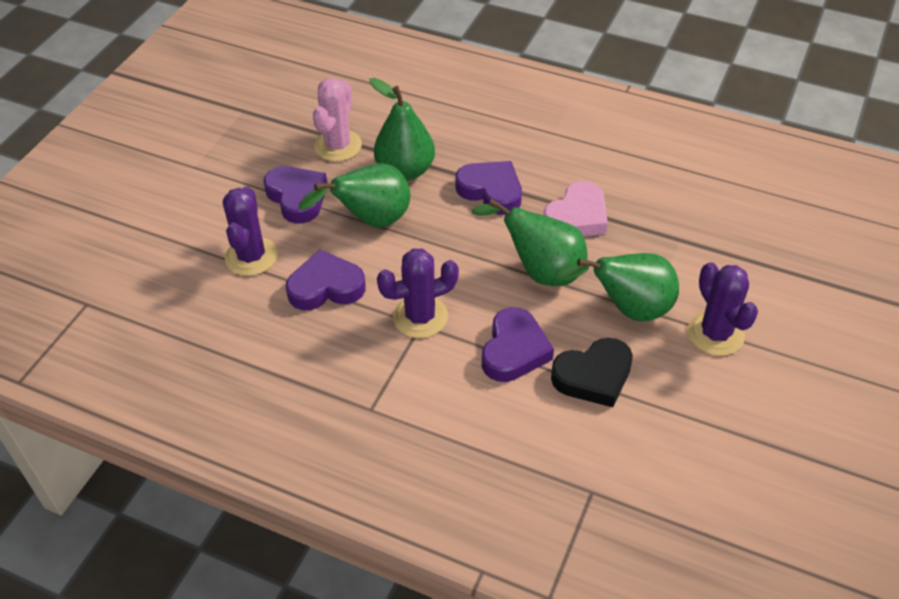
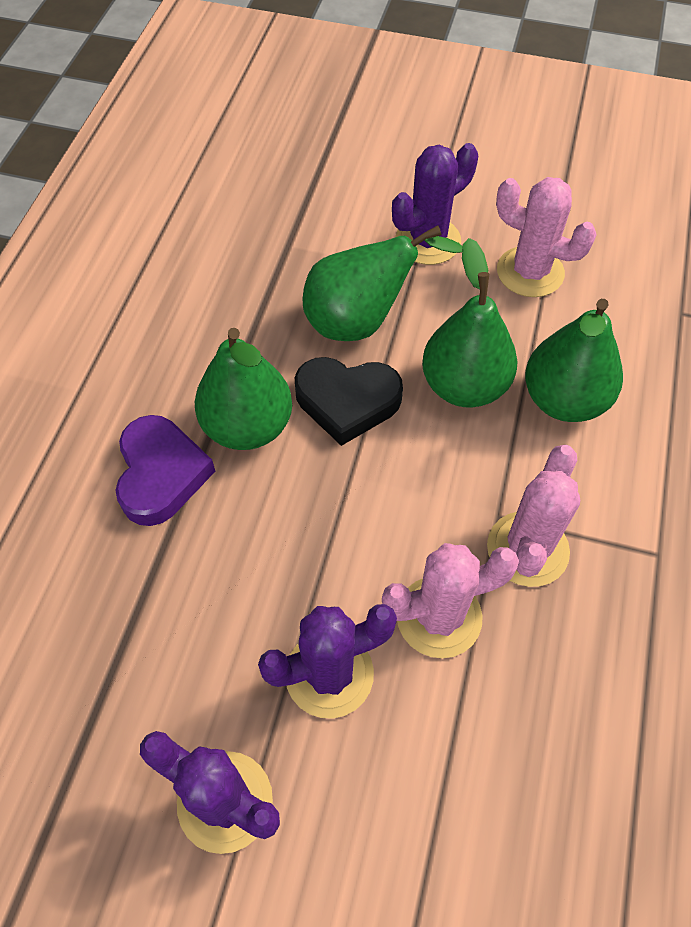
pink cactus: 1 -> 3
pink heart: 1 -> 0
purple heart: 4 -> 1

